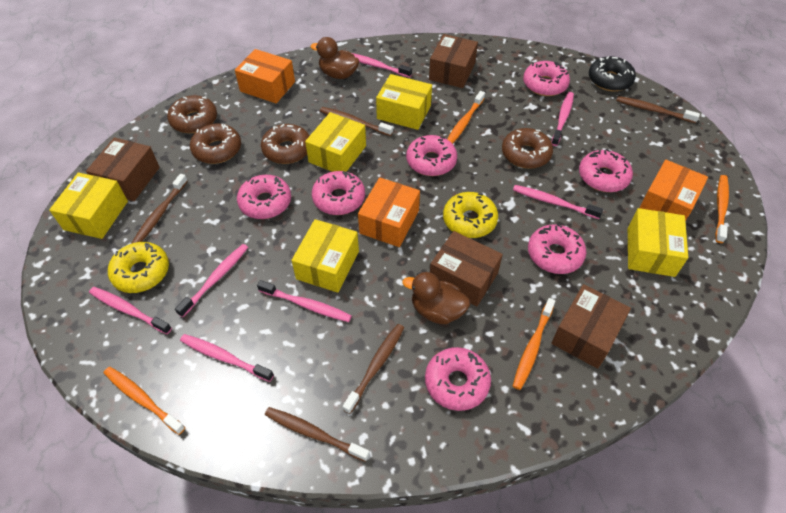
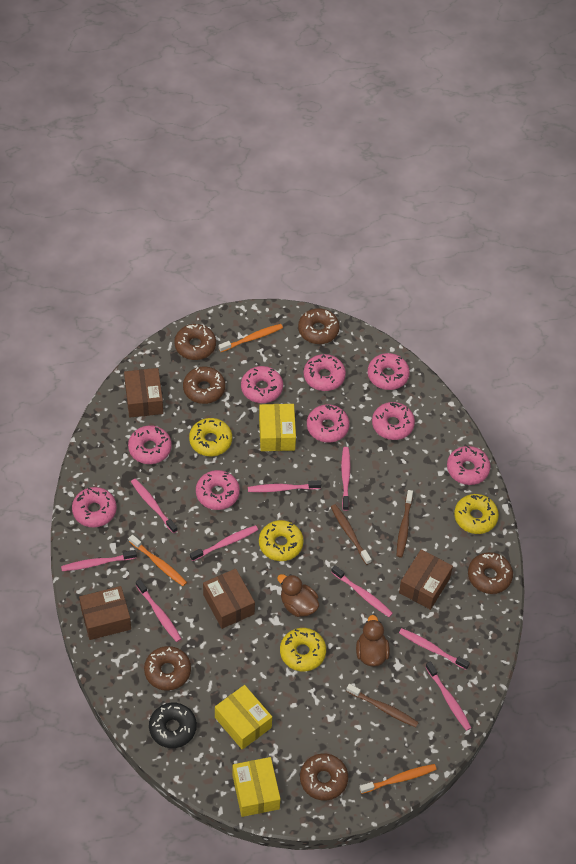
brown donut: 4 -> 6
brown toothbrush: 5 -> 3
orange box: 3 -> 0
orange toothbrush: 4 -> 3
pink donut: 7 -> 9
pink toothbrush: 7 -> 9
yellow box: 5 -> 3
yellow donut: 2 -> 4

